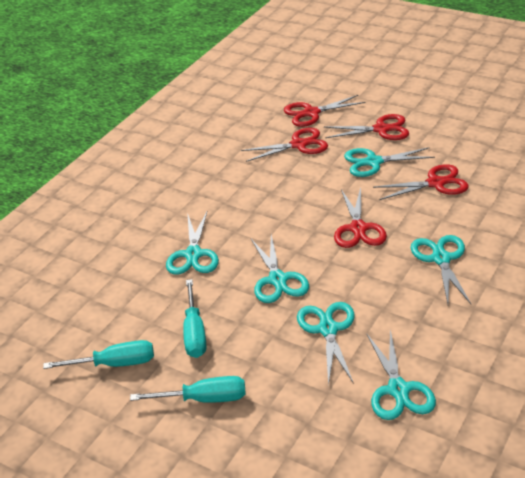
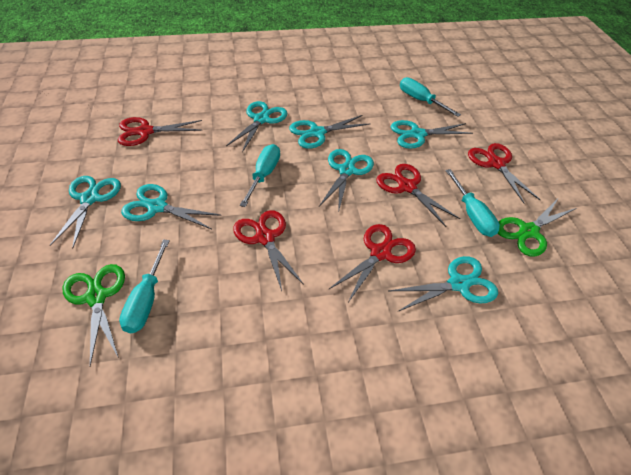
green scissors: 0 -> 2
turquoise scissors: 6 -> 7
turquoise screwdriver: 3 -> 4

